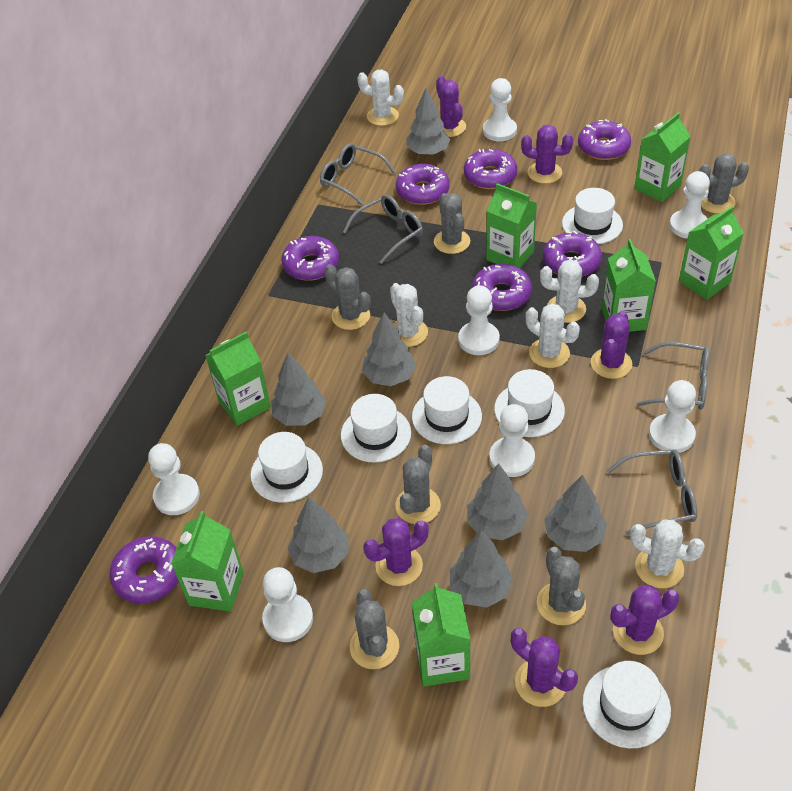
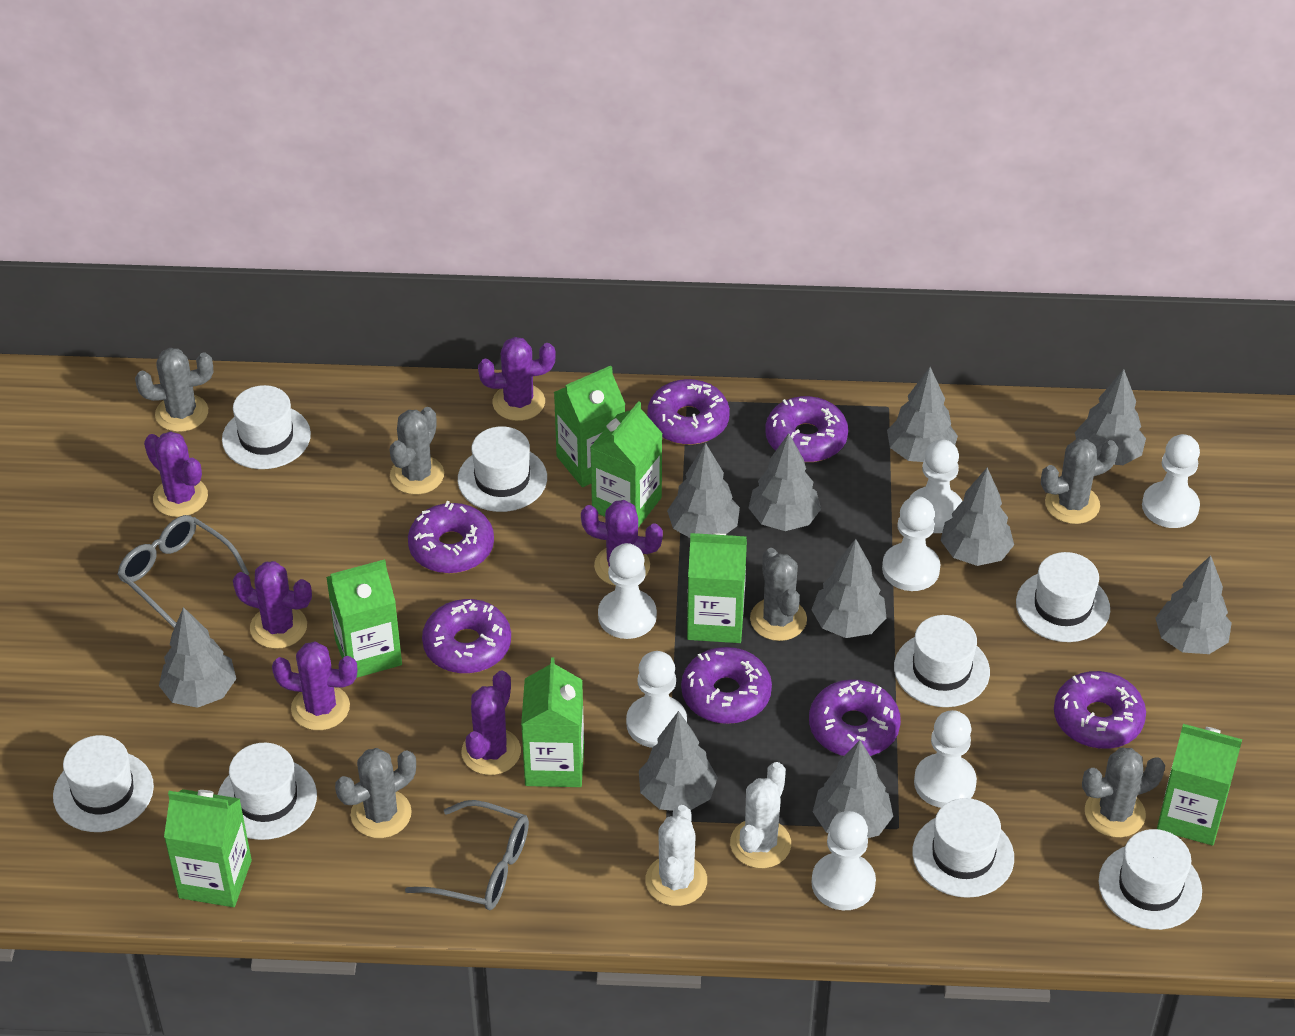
grey glasses: 4 -> 2
grey tree: 7 -> 10
white cactus: 5 -> 2
white hat: 6 -> 8

